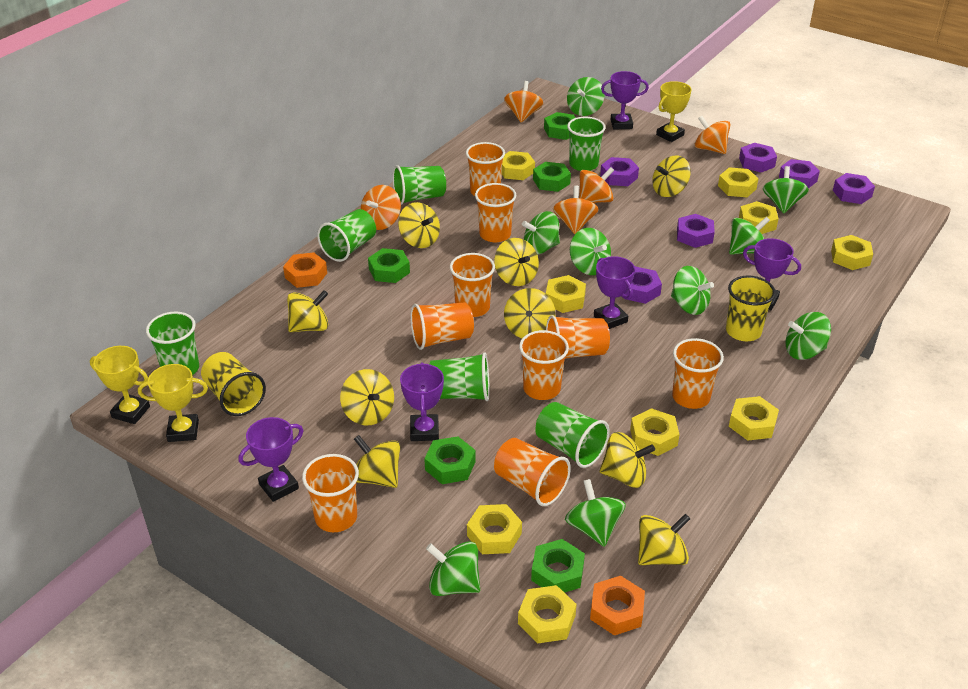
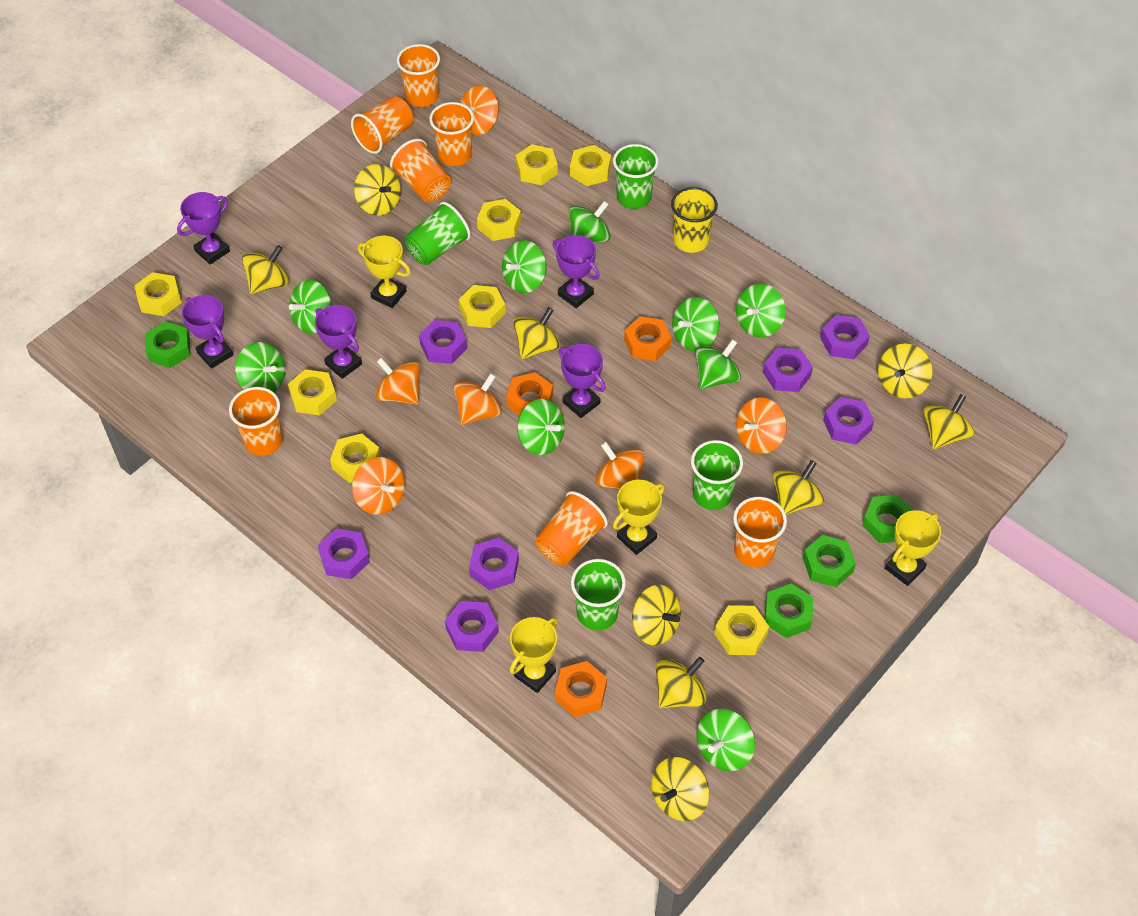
green cup: 6 -> 4
green nut: 5 -> 4
orange cup: 9 -> 7
orange nut: 2 -> 3
orange spinning top: 5 -> 6
purple nut: 6 -> 7
yellow cup: 2 -> 1
yellow nut: 9 -> 8
yellow trophy: 3 -> 4

